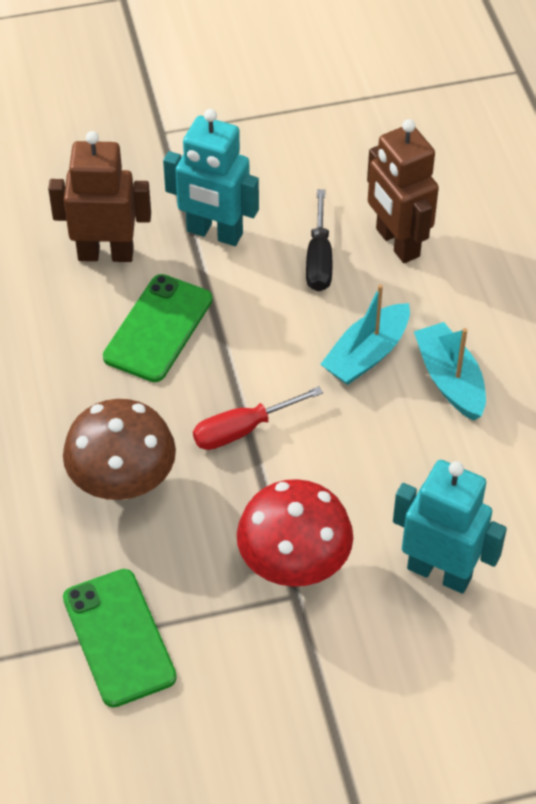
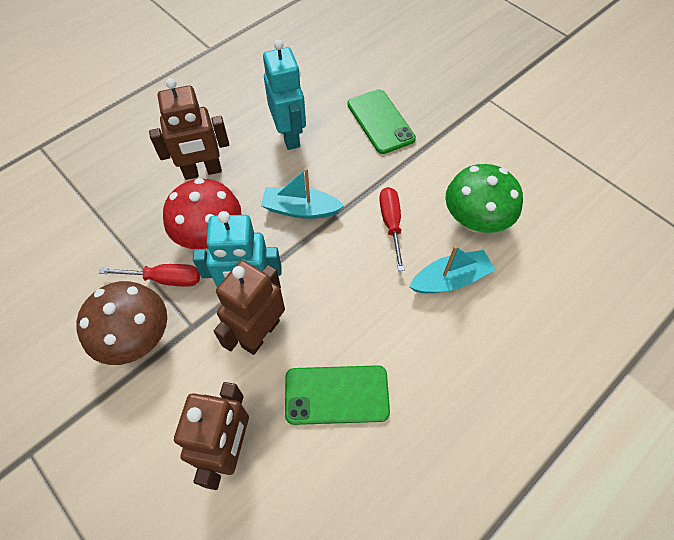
black screwdriver: 1 -> 0
brown robot: 2 -> 3
green mushroom: 0 -> 1
red screwdriver: 1 -> 2

